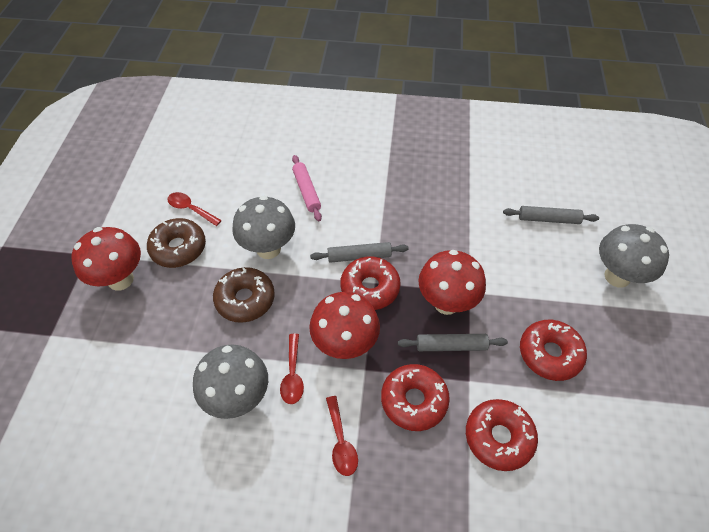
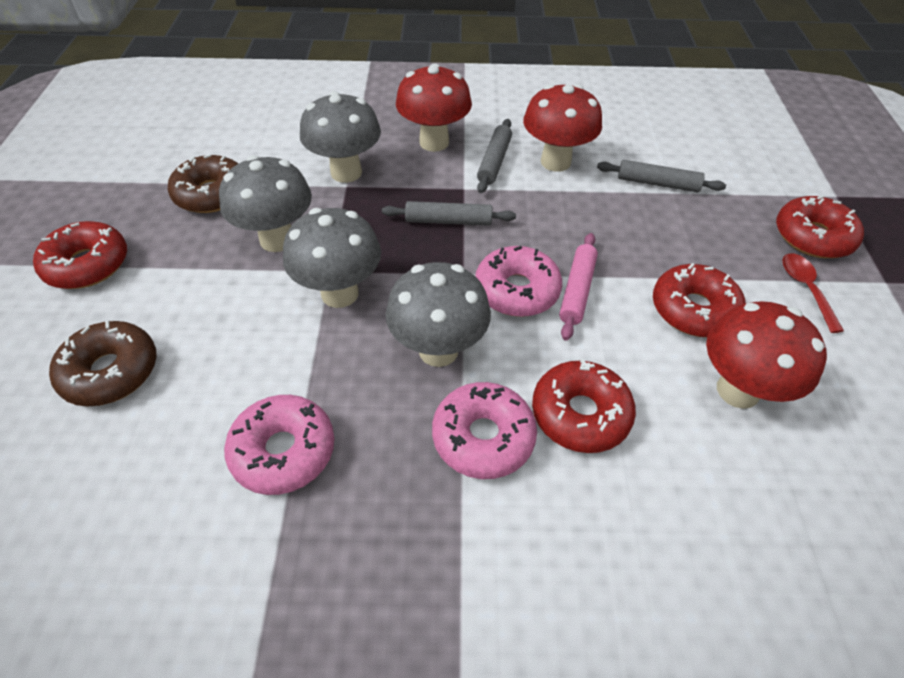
grey mushroom: 3 -> 4
pink donut: 0 -> 3
red spoon: 3 -> 1

